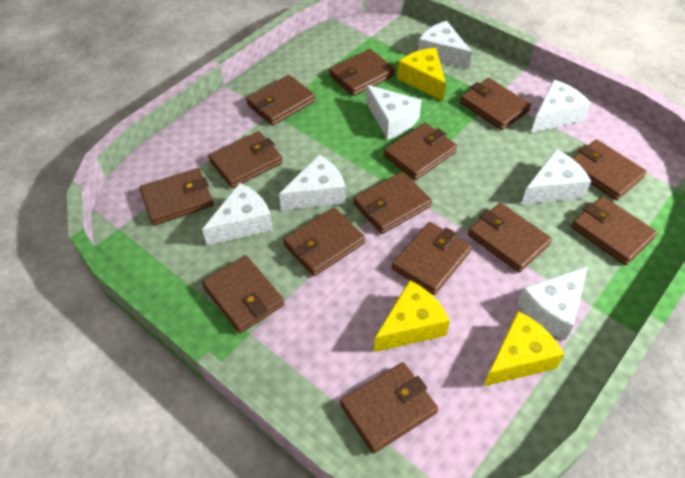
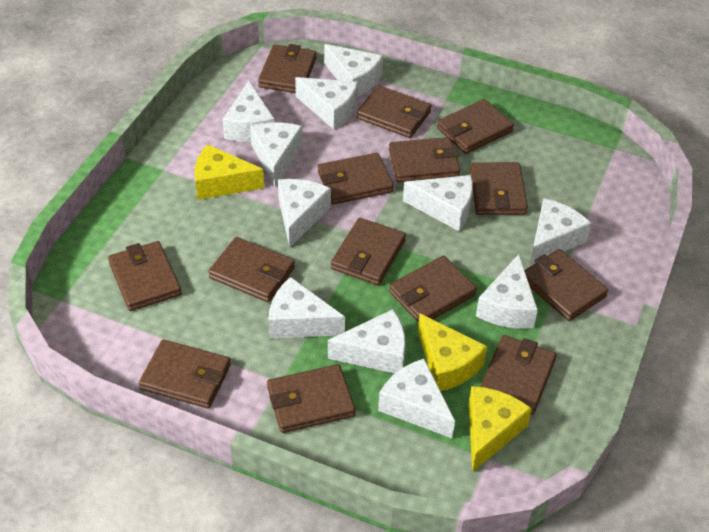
white cheese: 7 -> 11

